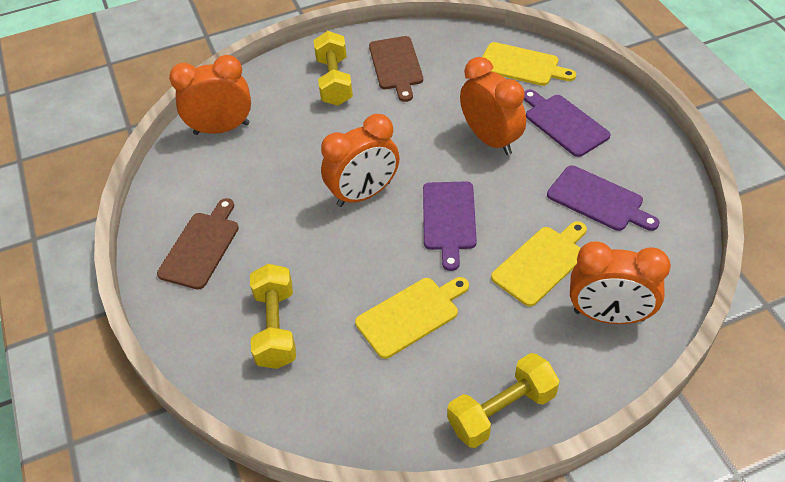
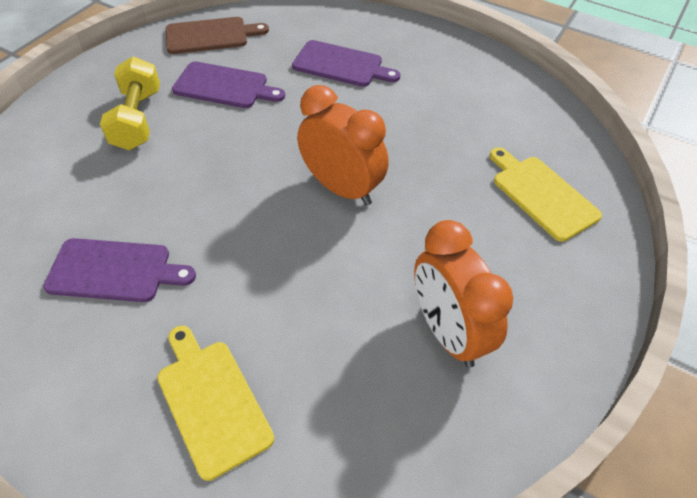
brown cutting board: 2 -> 1
orange clock: 4 -> 2
yellow cutting board: 3 -> 2
yellow dumbbell: 3 -> 1

